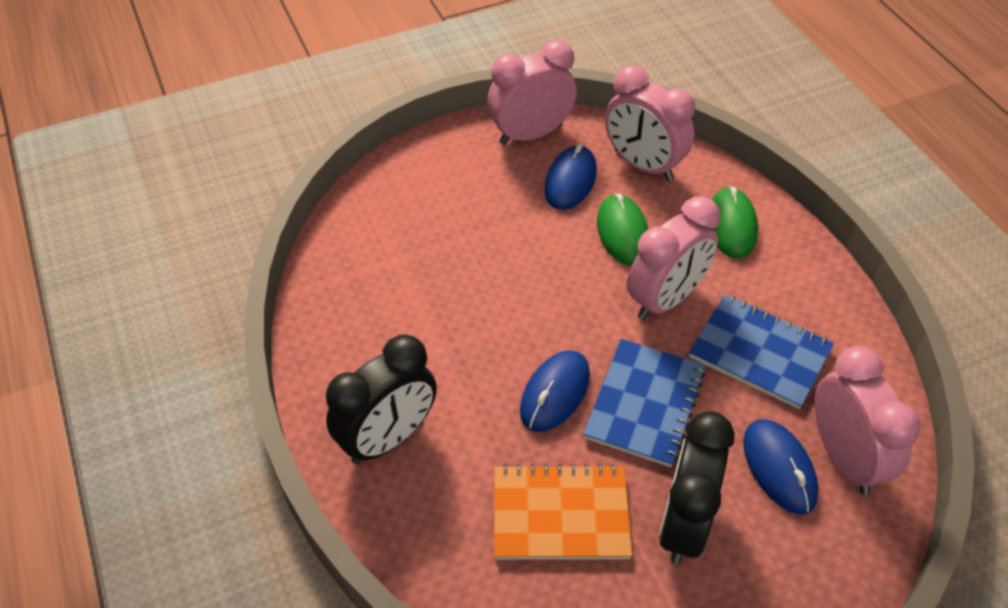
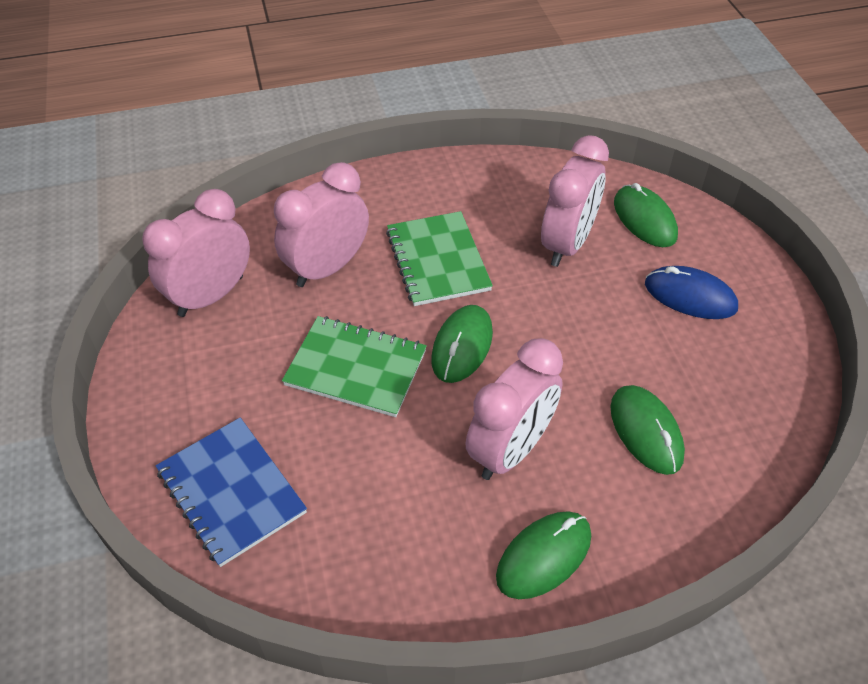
black clock: 2 -> 0
blue mouse: 3 -> 1
blue notebook: 2 -> 1
green mouse: 2 -> 4
green notebook: 0 -> 2
orange notebook: 1 -> 0

